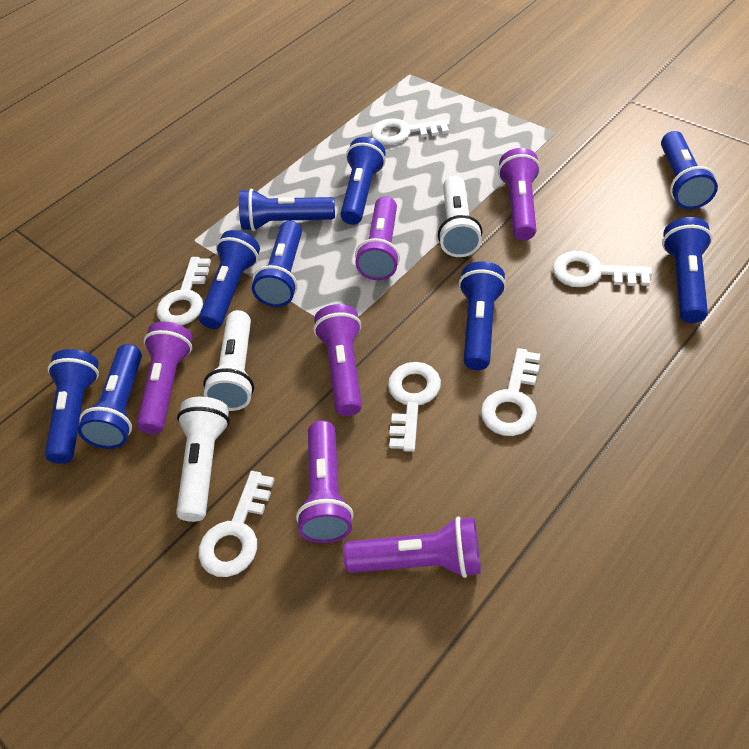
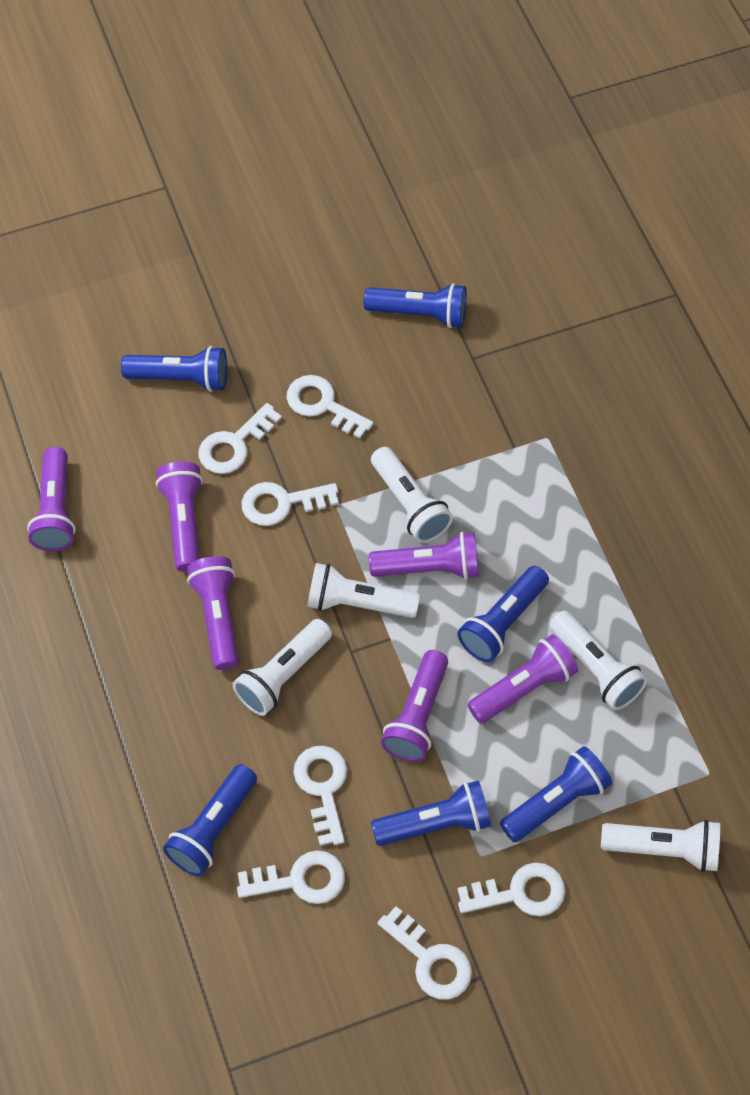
blue flashlight: 9 -> 6
white flashlight: 3 -> 5
white key: 6 -> 7

